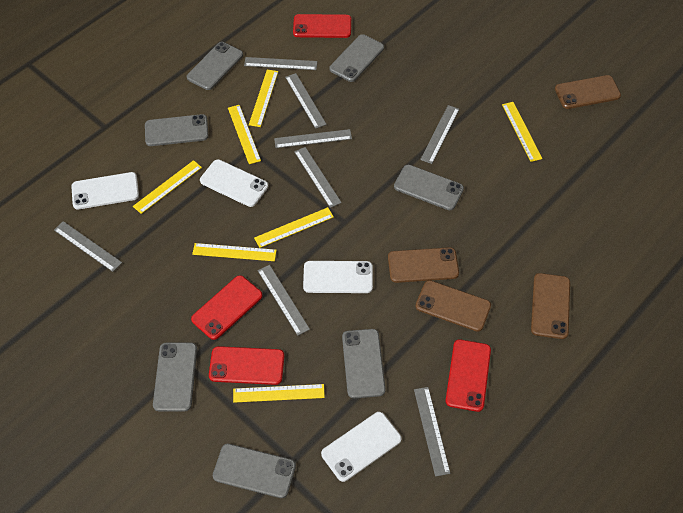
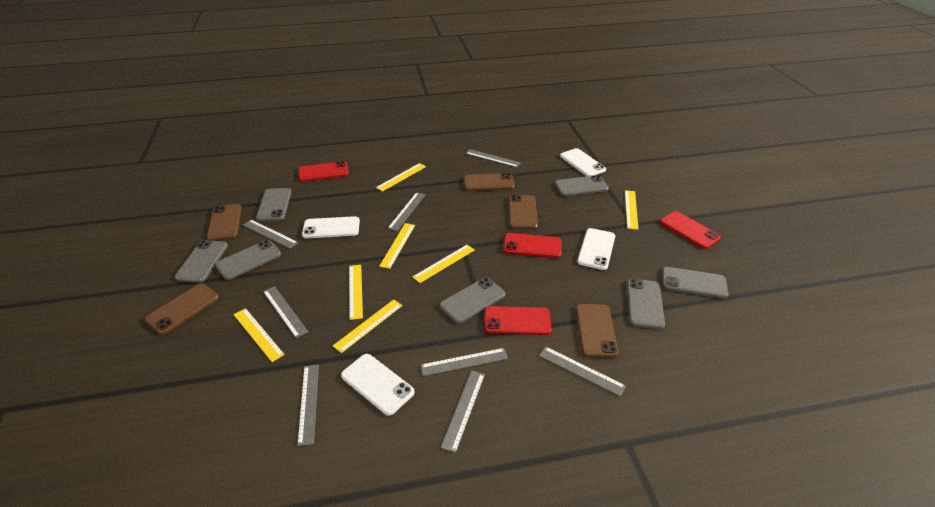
brown phone: 4 -> 5

